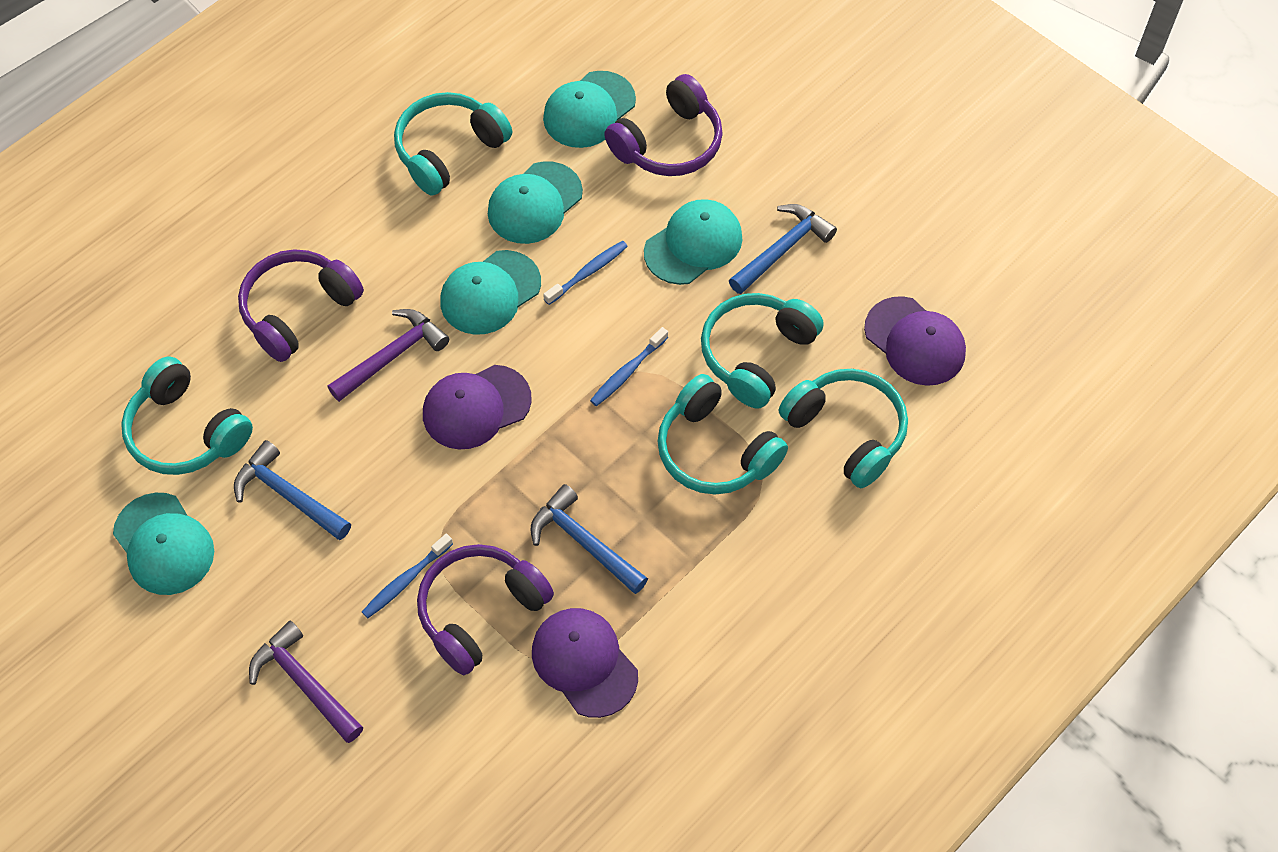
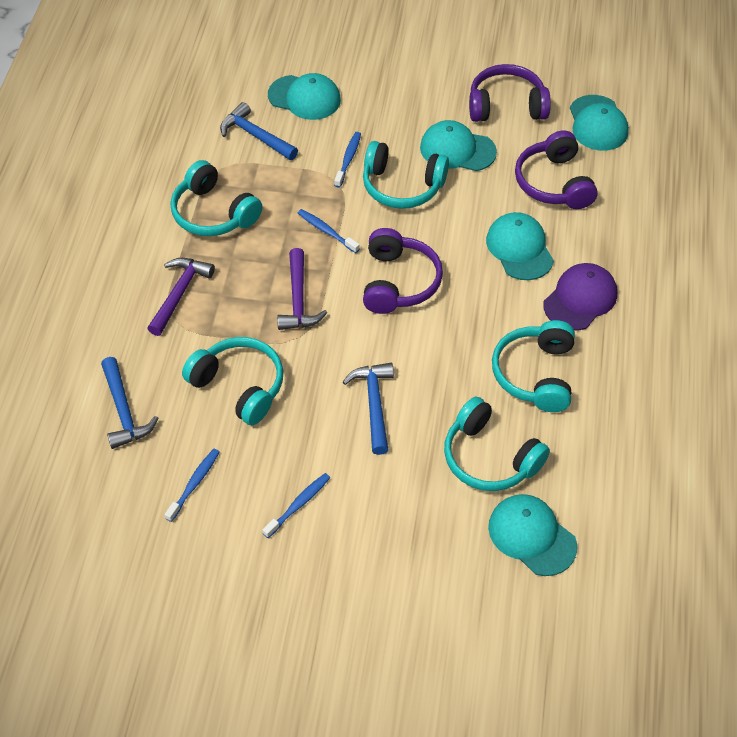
blue toothbrush: 3 -> 4
purple cap: 3 -> 1

